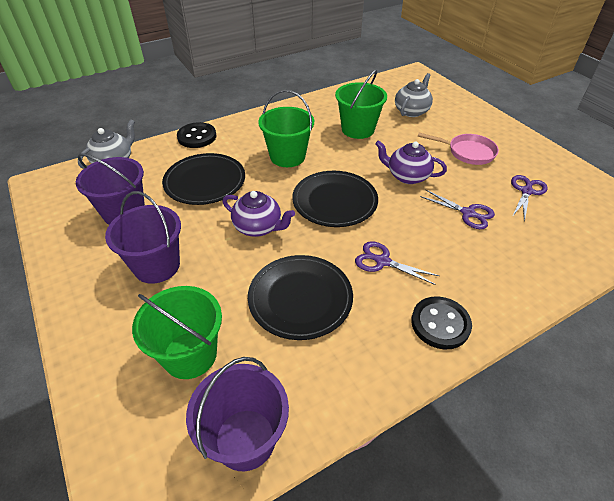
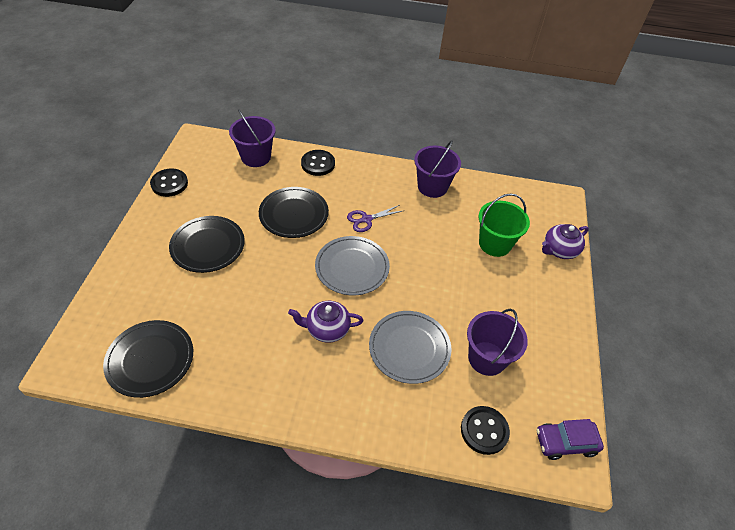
black button: 2 -> 3
green bucket: 3 -> 1
grey plate: 0 -> 2
grey teapot: 2 -> 0
pink pan: 1 -> 0
purple car: 0 -> 1
purple scissors: 3 -> 1

